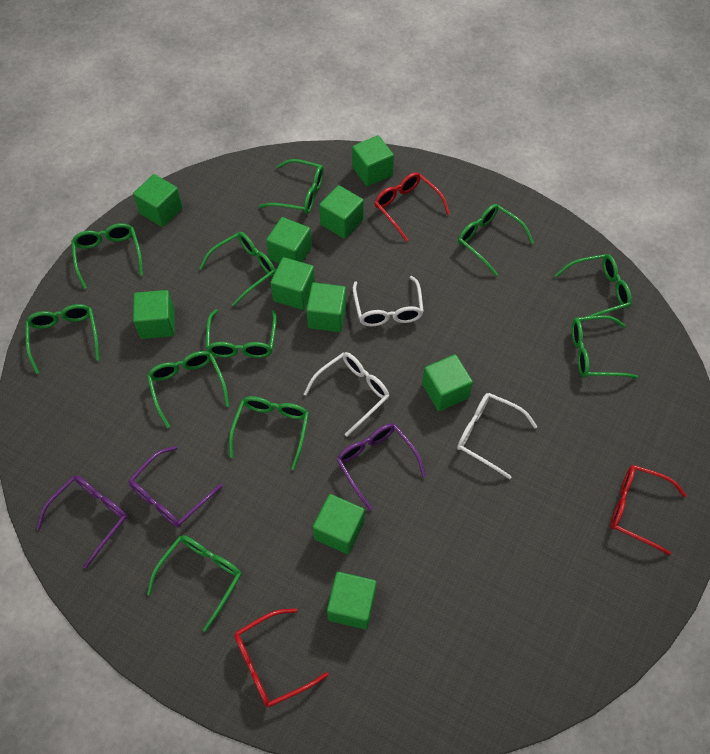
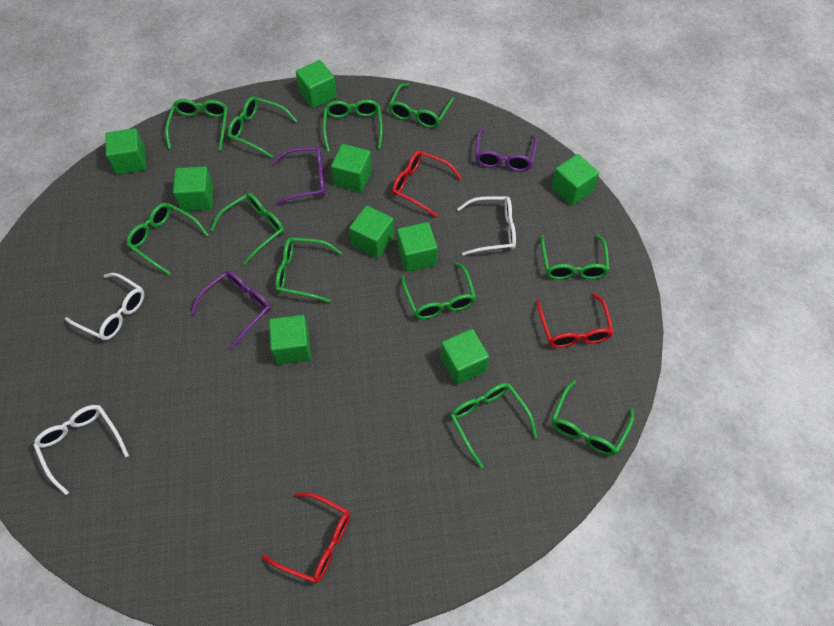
green cube: 10 -> 9

